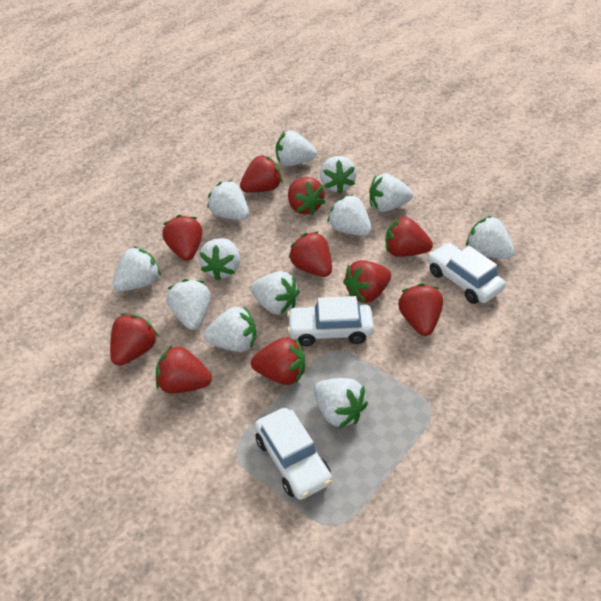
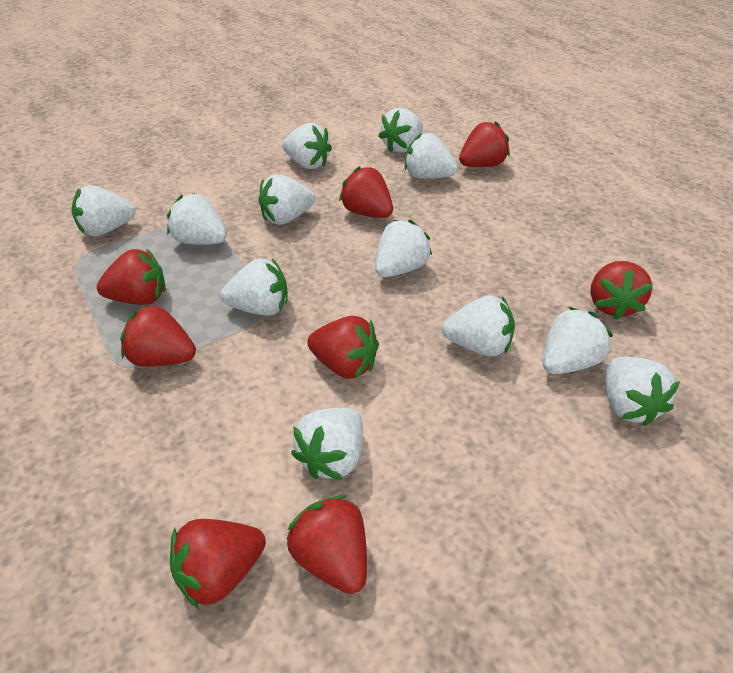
red strawberry: 10 -> 8
white car: 3 -> 0

